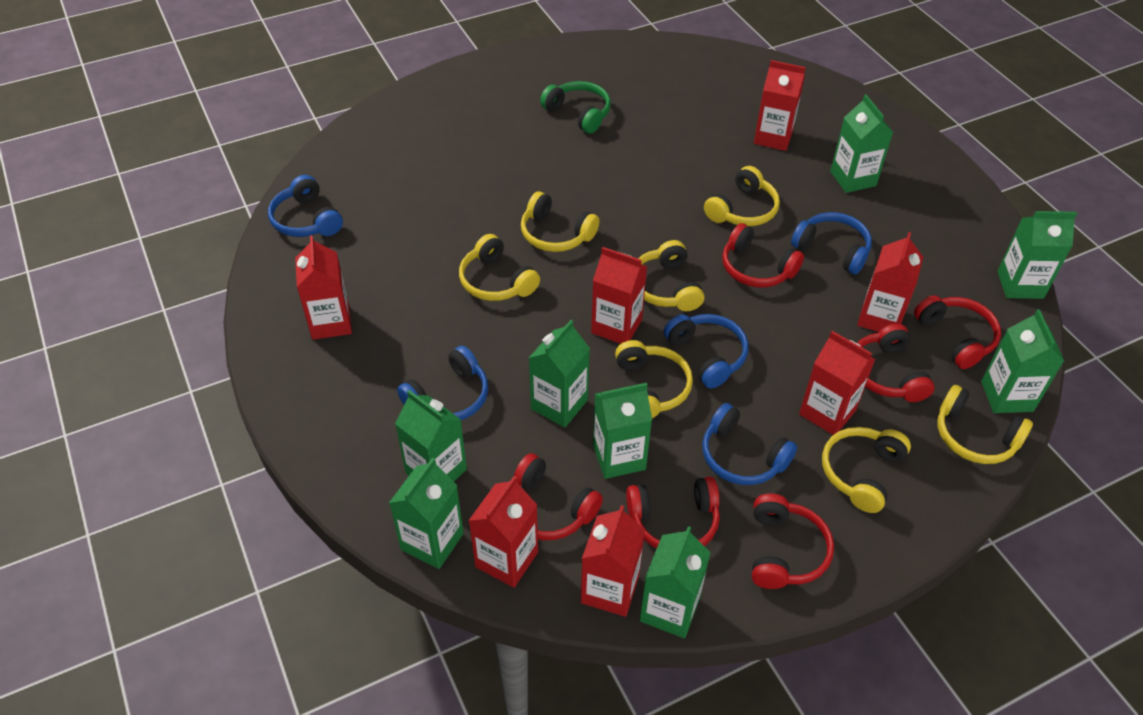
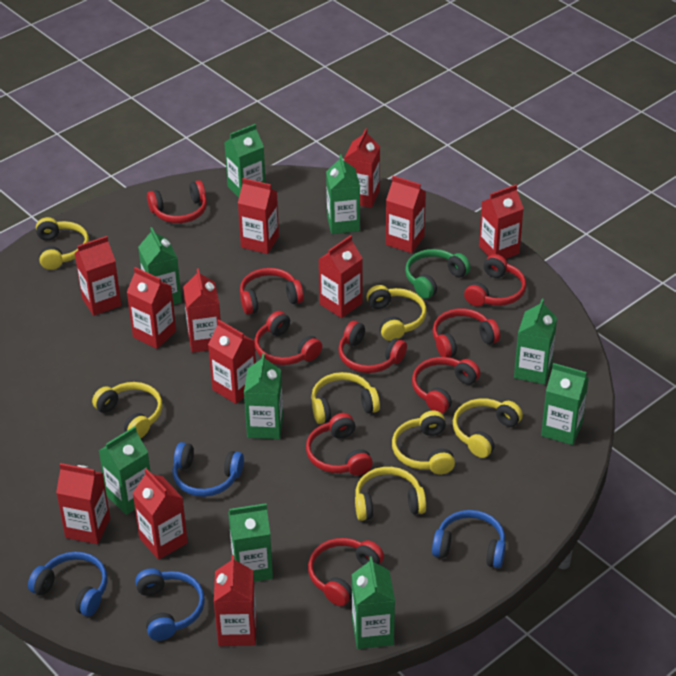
blue headphones: 5 -> 4
green carton: 8 -> 9
red carton: 7 -> 12
red headphones: 6 -> 9

